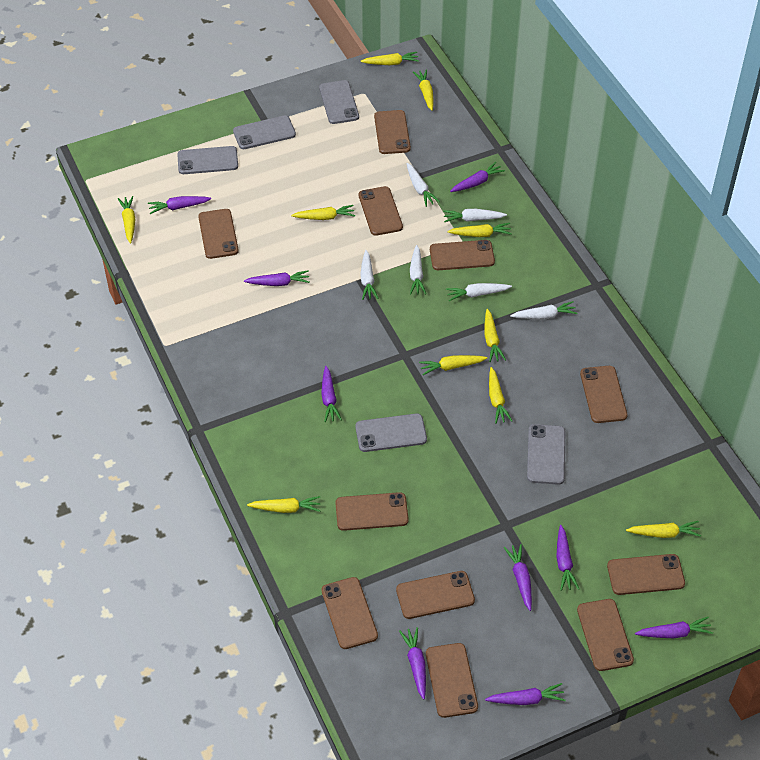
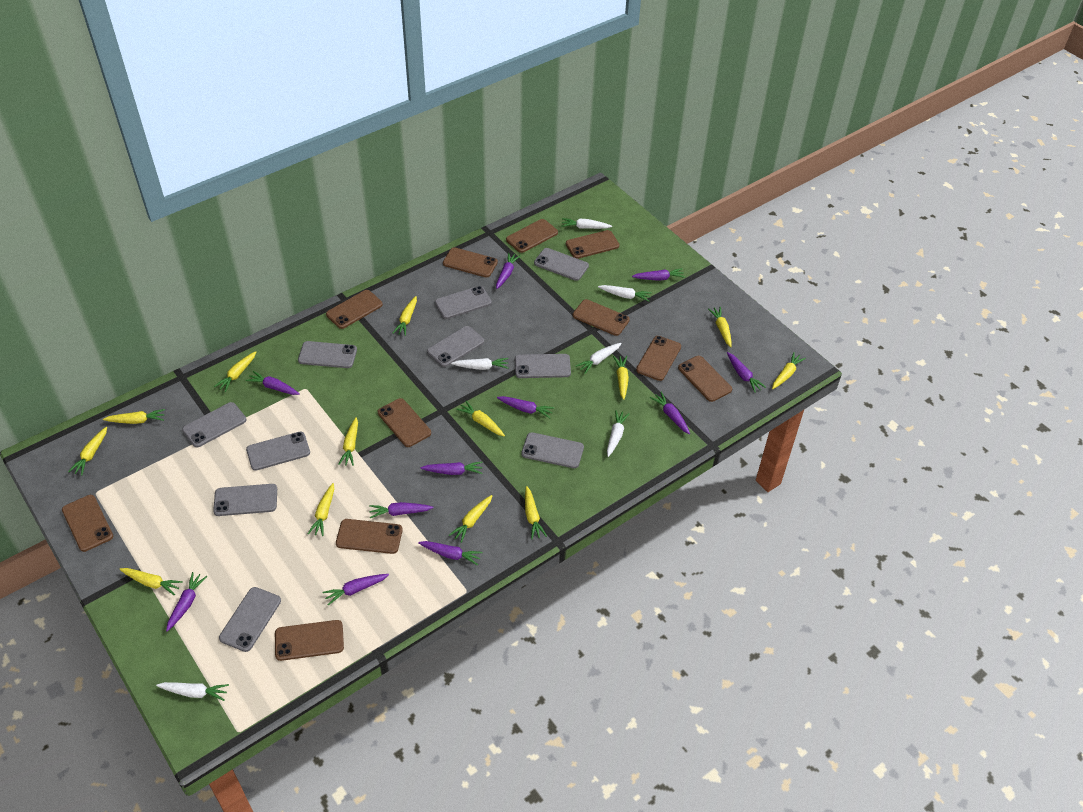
grey phone: 5 -> 10
purple carrot: 9 -> 11
yellow carrot: 10 -> 13

